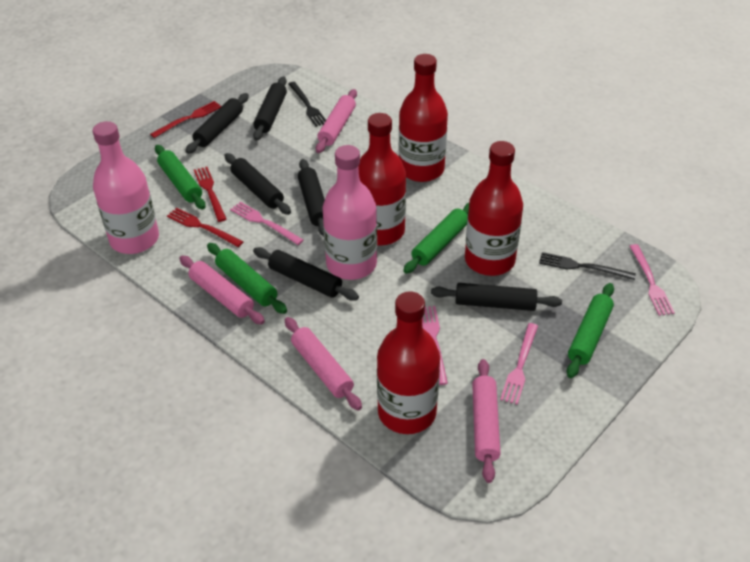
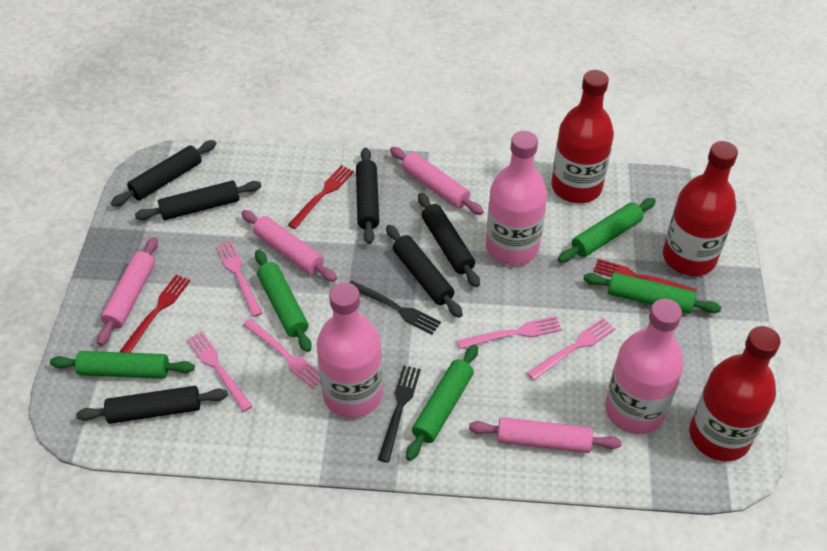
green rolling pin: 4 -> 5
pink bottle: 2 -> 3
pink fork: 4 -> 5
red bottle: 4 -> 3

